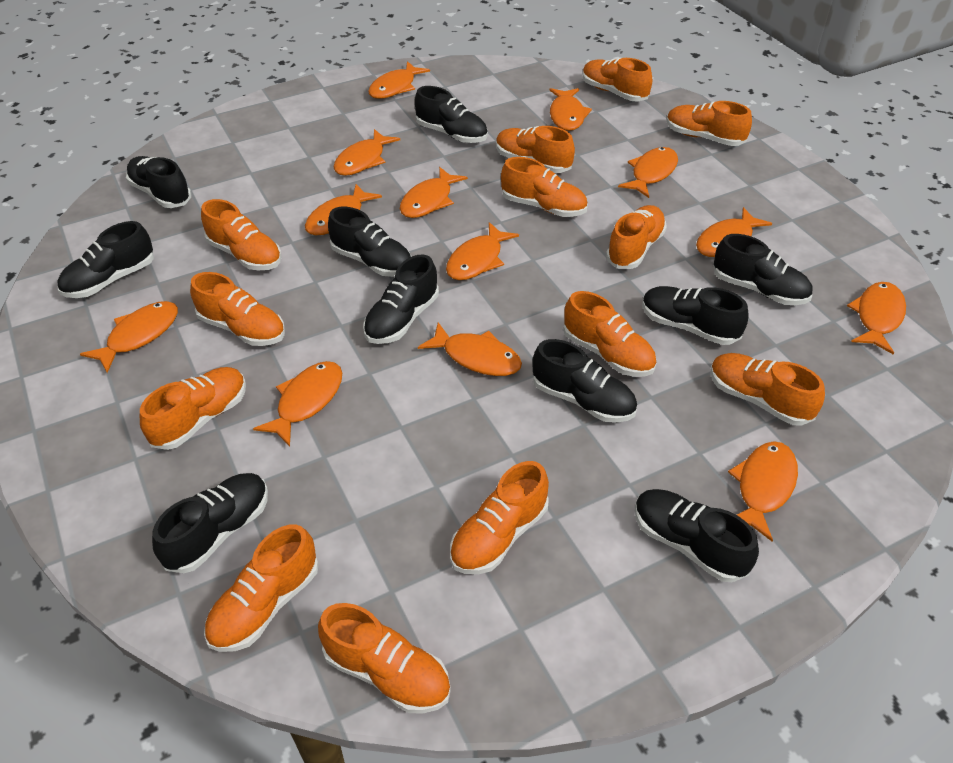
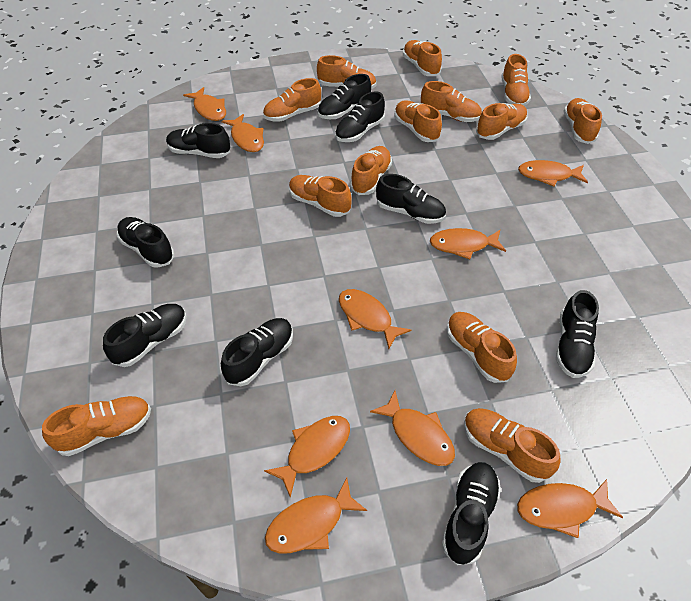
black shoe: 10 -> 9
orange fish: 13 -> 9

